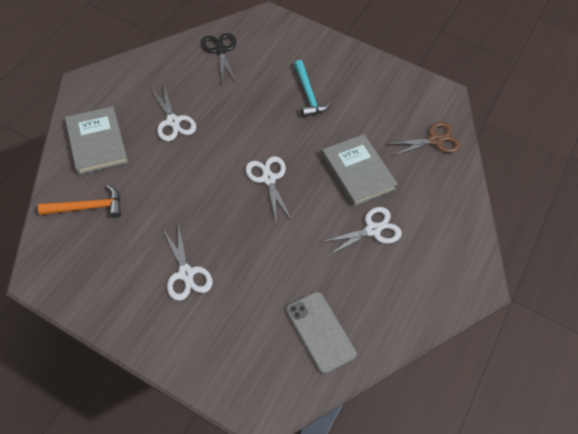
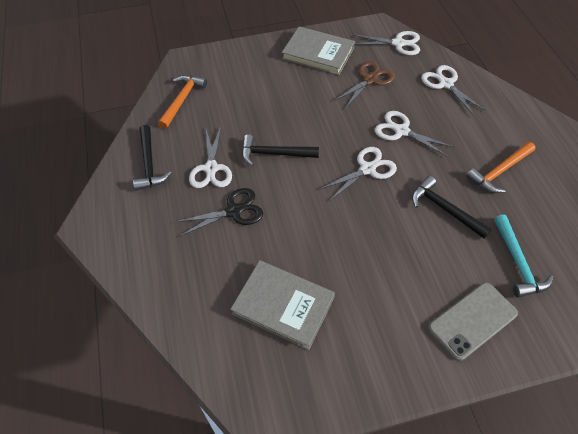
black hammer: 0 -> 3
orange hammer: 1 -> 2
white scissors: 4 -> 5

